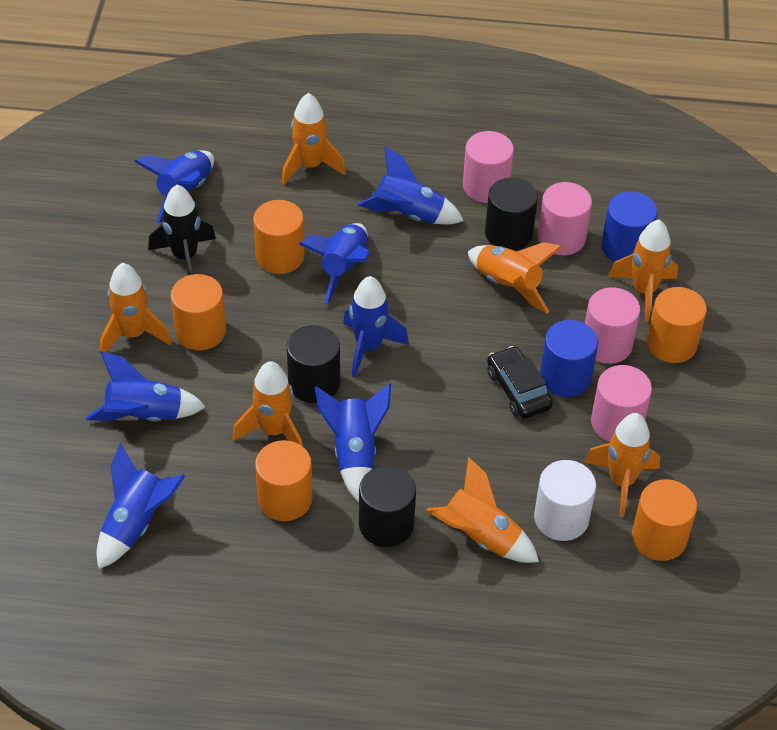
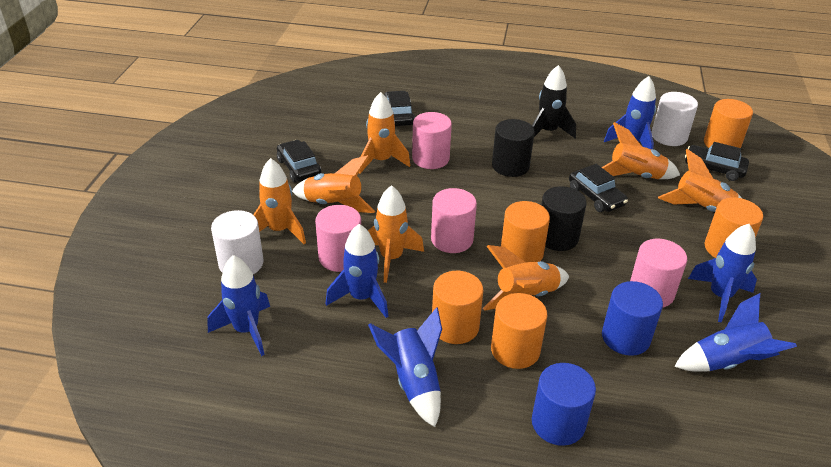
black car: 1 -> 4
black cylinder: 3 -> 2
blue rocket: 7 -> 6
white cylinder: 1 -> 2

